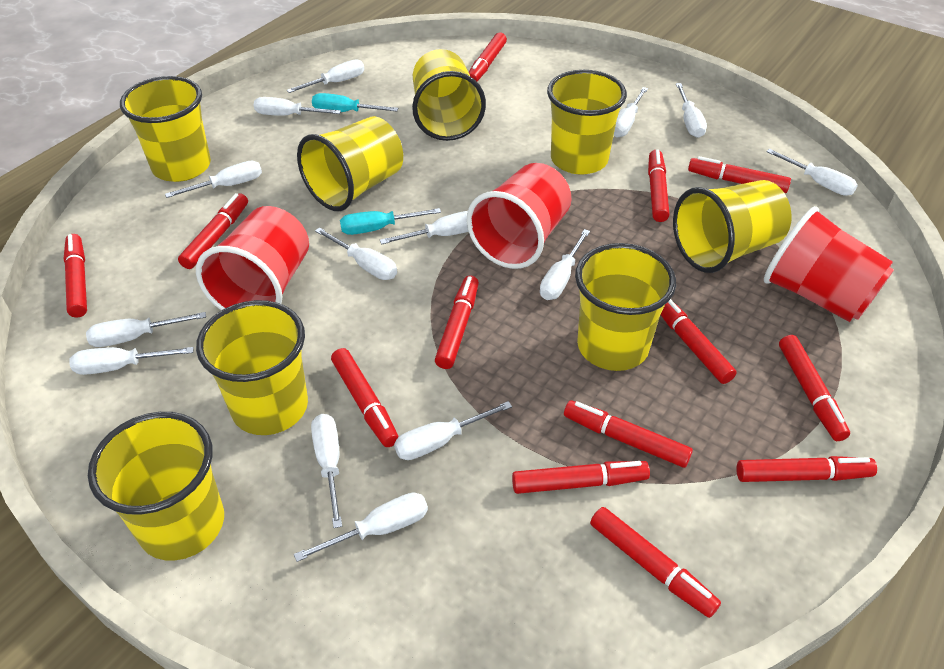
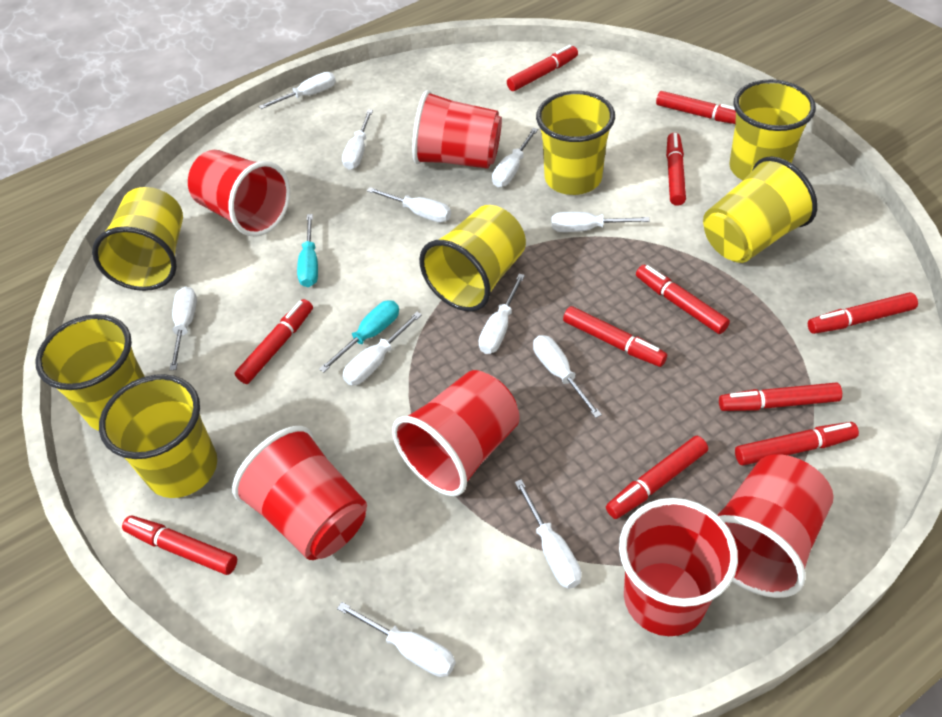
red cup: 3 -> 6
red marker: 13 -> 11
white screwdriver: 14 -> 11
yellow cup: 8 -> 7

